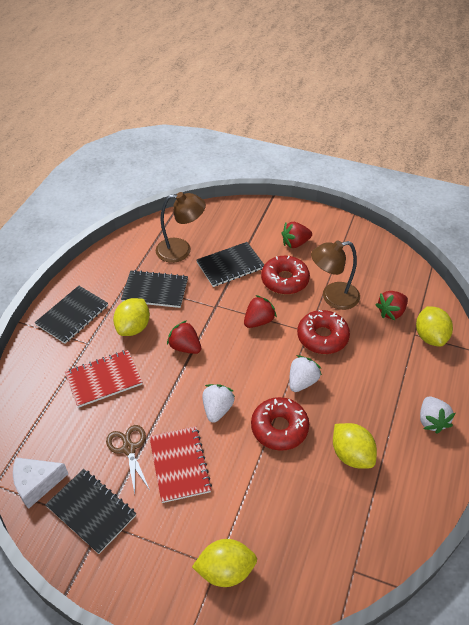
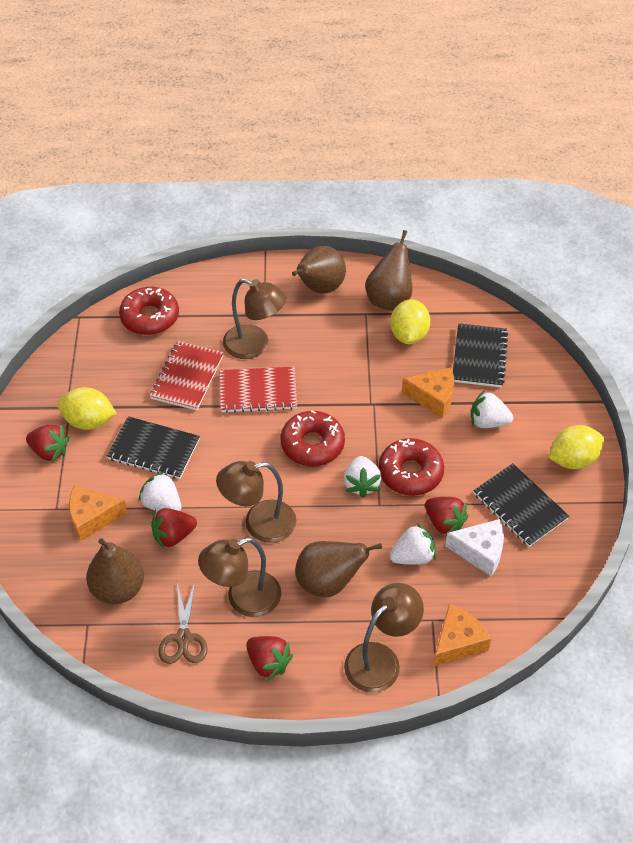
black notebook: 4 -> 3
brown lamp: 2 -> 4
brown pear: 0 -> 4
orange cheese: 0 -> 3
white strawberry: 3 -> 4
yellow lemon: 4 -> 3

